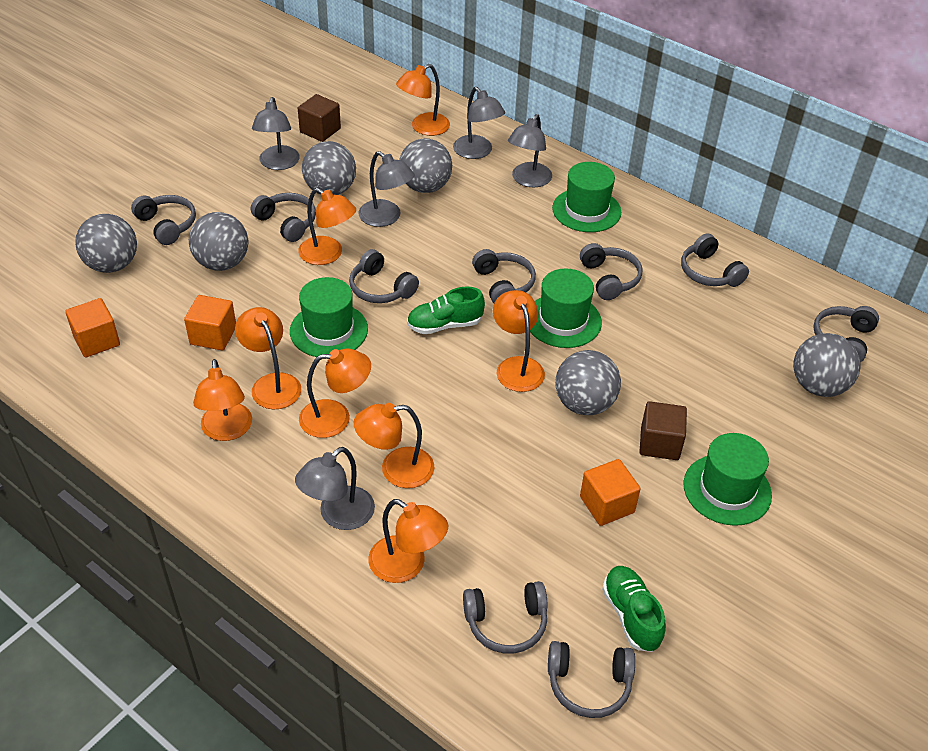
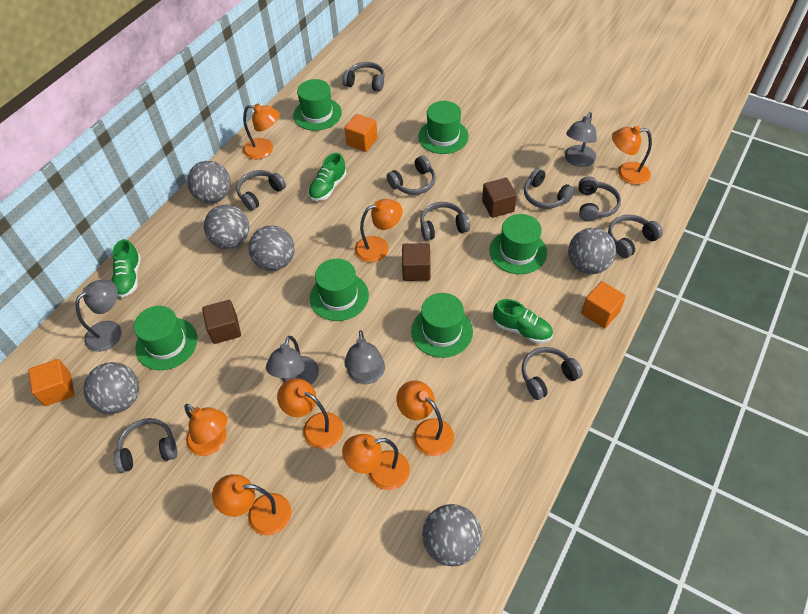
brown cube: 2 -> 3
green hat: 4 -> 6
green shoe: 2 -> 3
grey lamp: 5 -> 4

